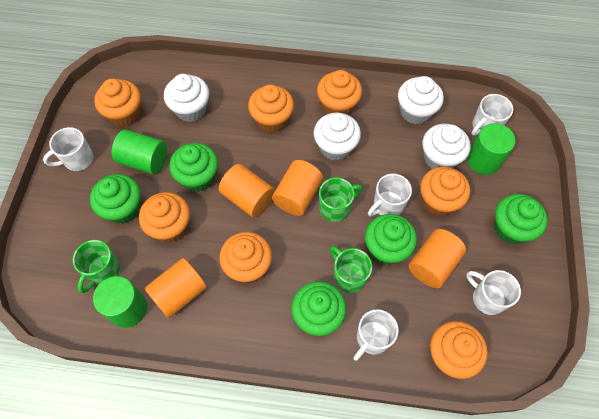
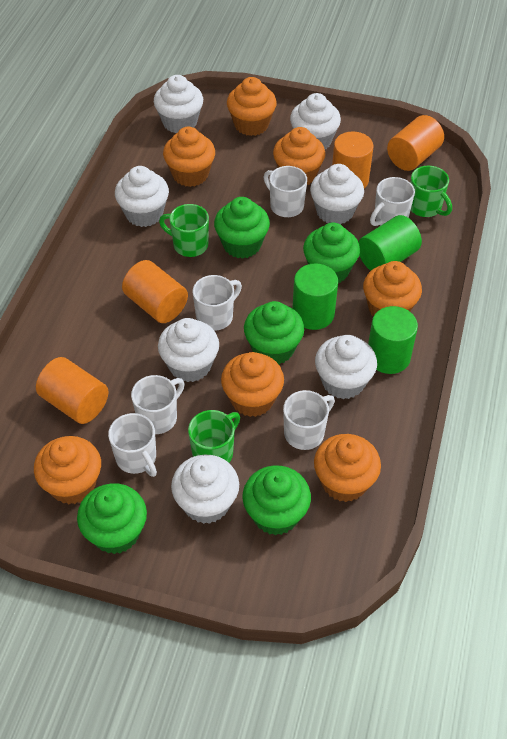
white cupcake: 4 -> 7
white mug: 5 -> 6

